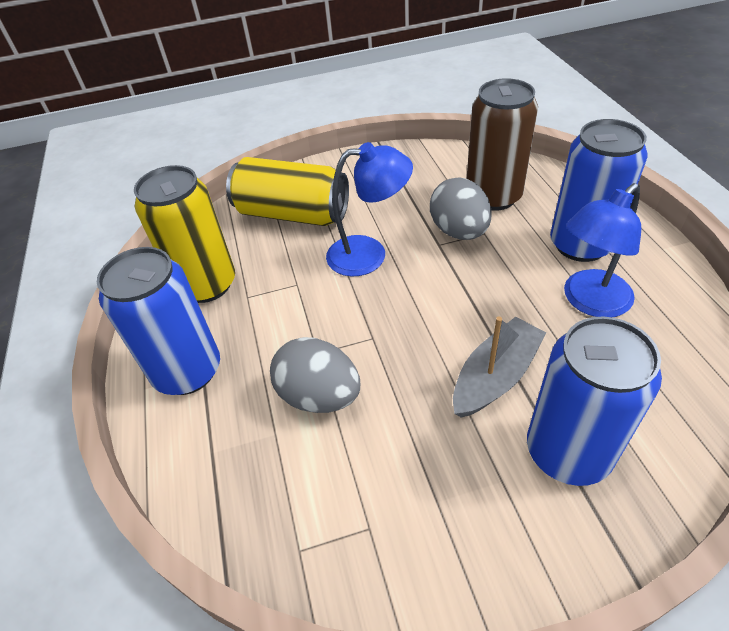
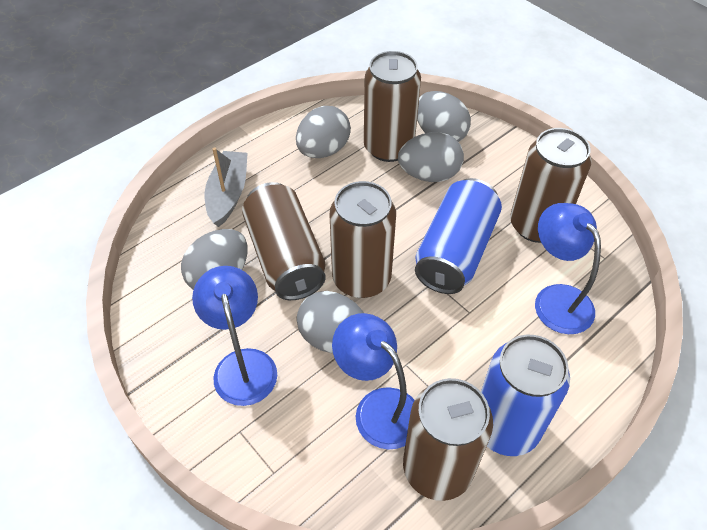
blue can: 3 -> 2
blue lamp: 2 -> 3
brown can: 1 -> 5
grey egg: 2 -> 5
yellow can: 2 -> 0

